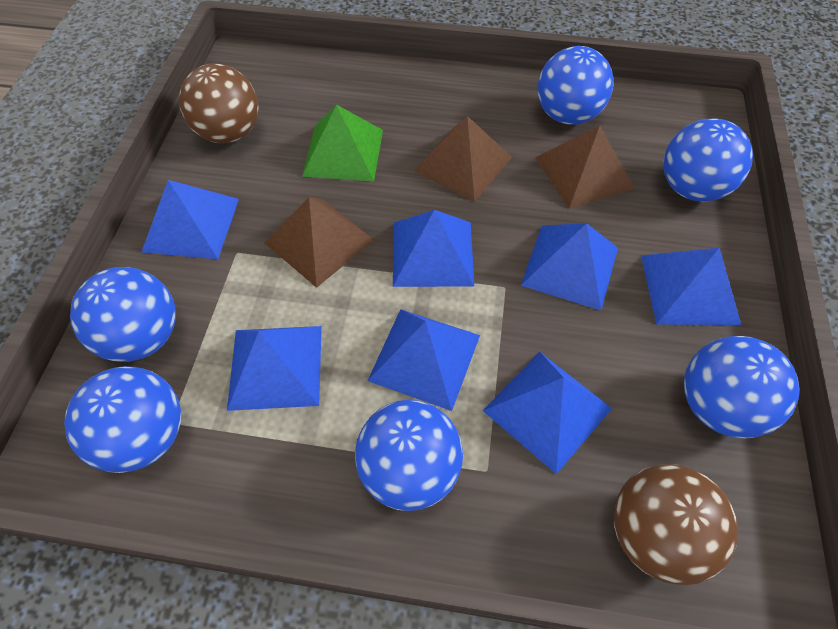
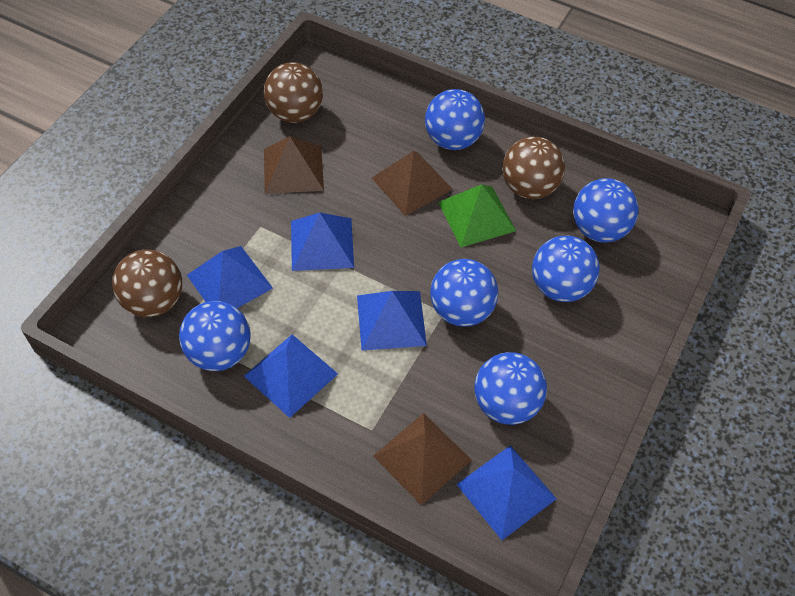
blue pyramid: 7 -> 5
brown ball: 2 -> 3

